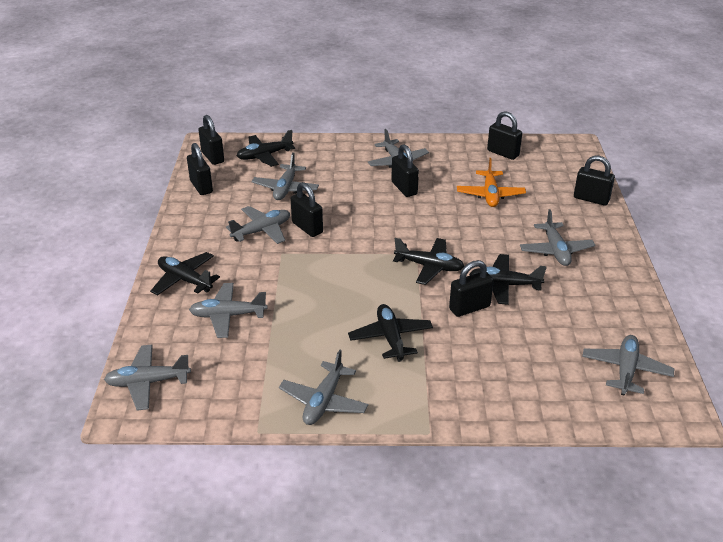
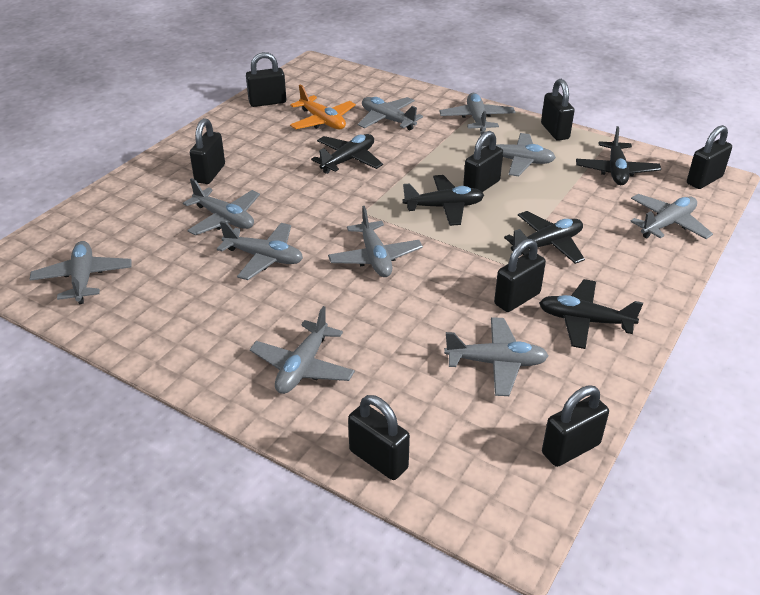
black padlock: 7 -> 8
grey plane: 8 -> 10

